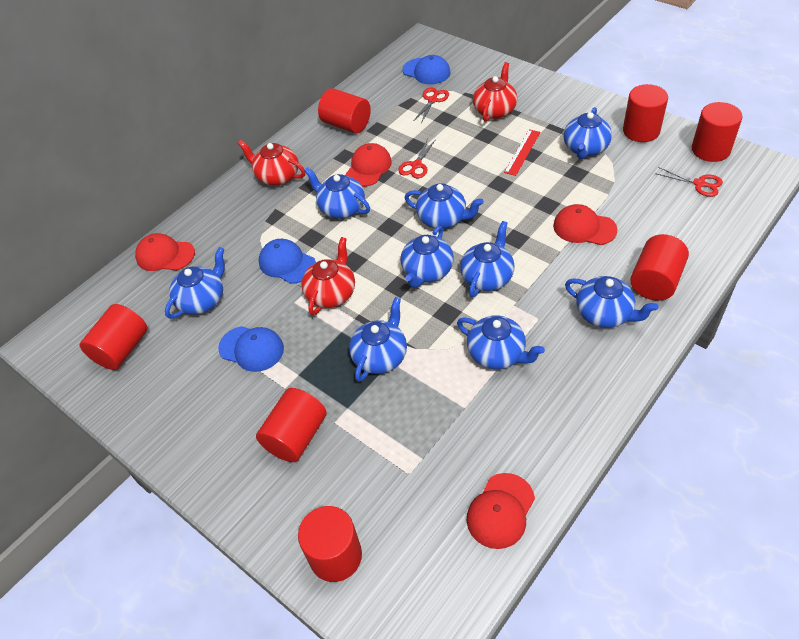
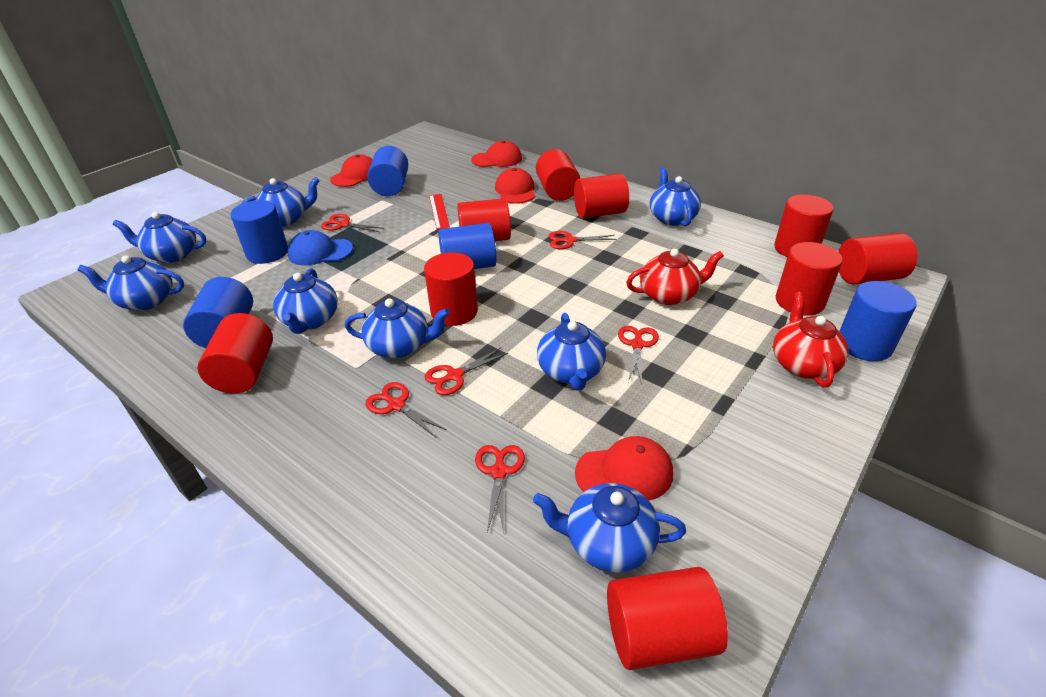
blue cap: 3 -> 1
blue cylinder: 0 -> 5
blue teapot: 9 -> 8
red cylinder: 7 -> 9
red scissors: 3 -> 6
red teapot: 3 -> 2

